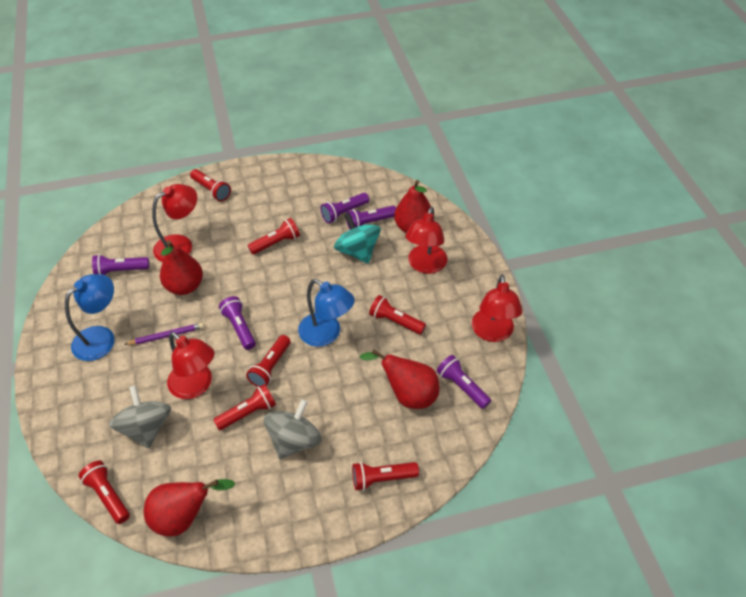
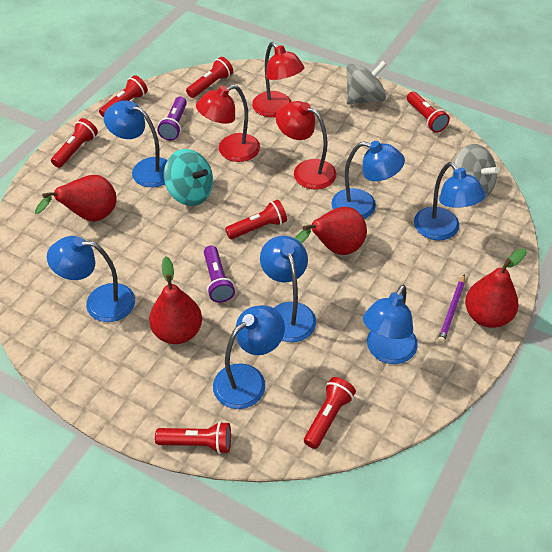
blue lamp: 2 -> 7
purple flashlight: 5 -> 2
red lamp: 4 -> 3

